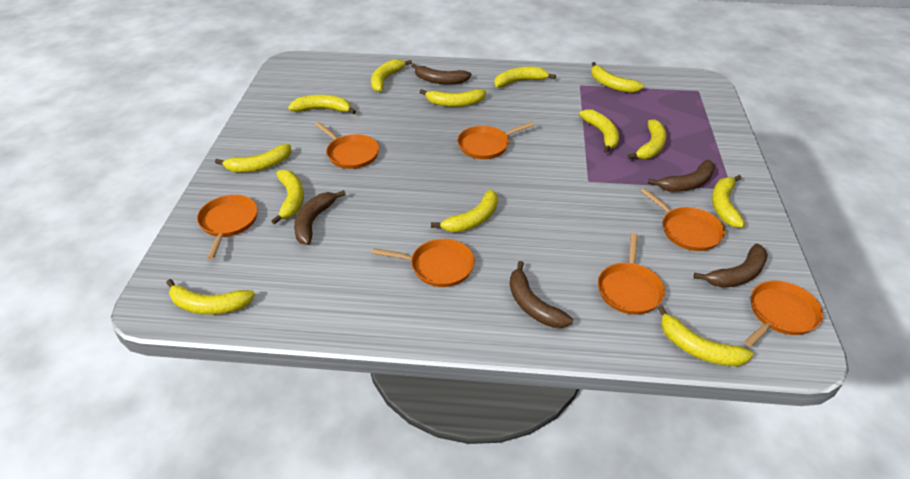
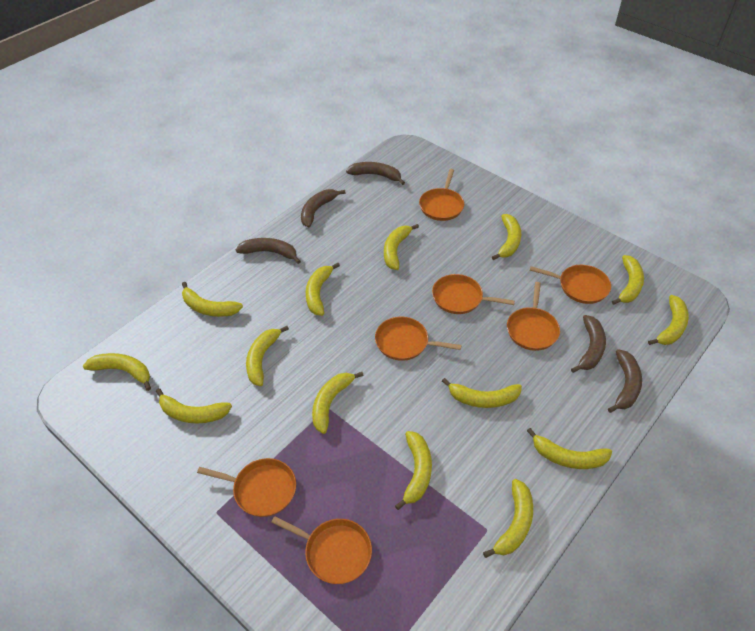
yellow banana: 13 -> 14

